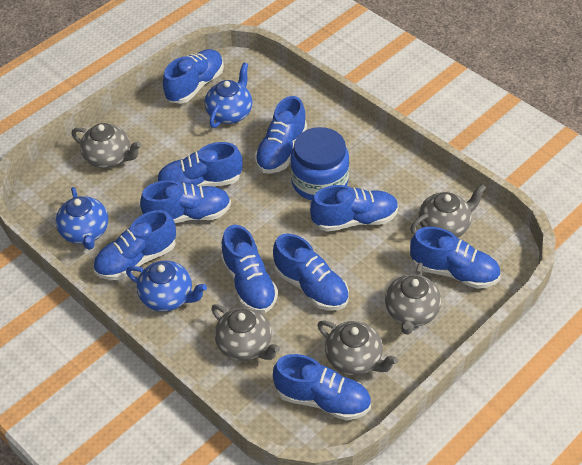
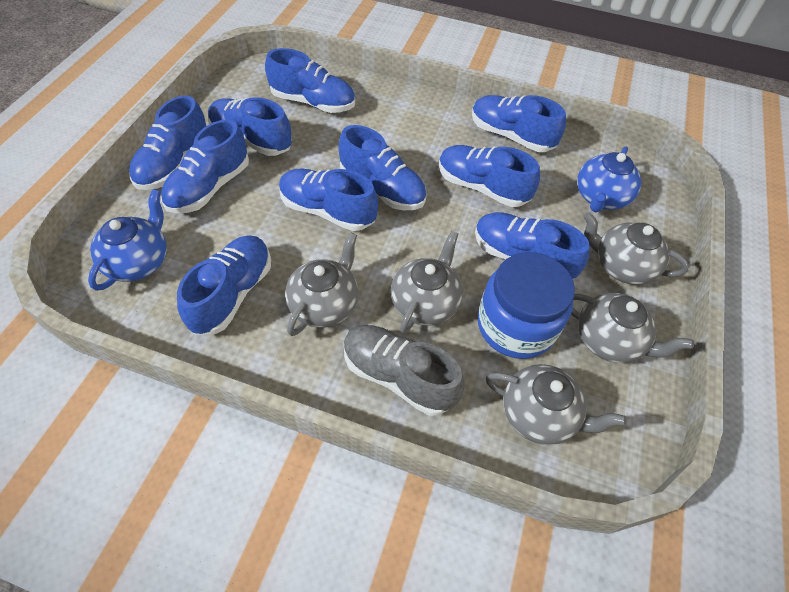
blue teapot: 3 -> 2
grey shoe: 0 -> 1

